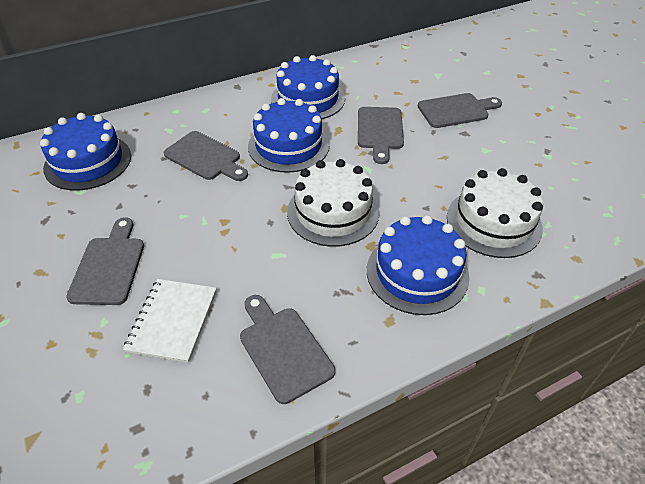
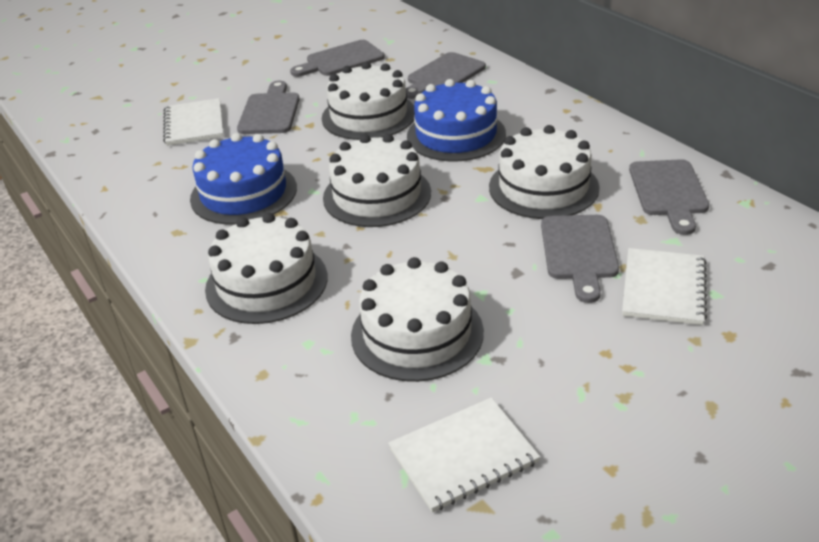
blue cake: 4 -> 2
white cake: 2 -> 5
white notebook: 1 -> 3

